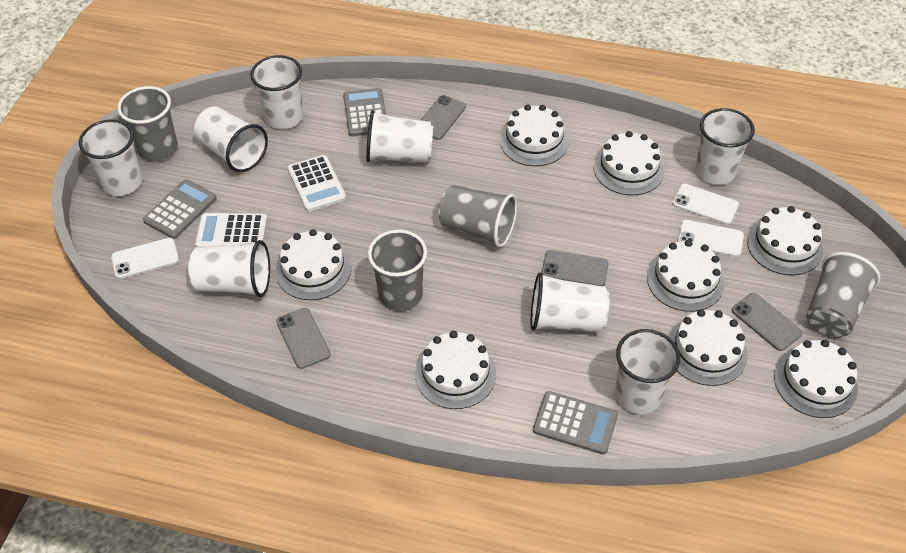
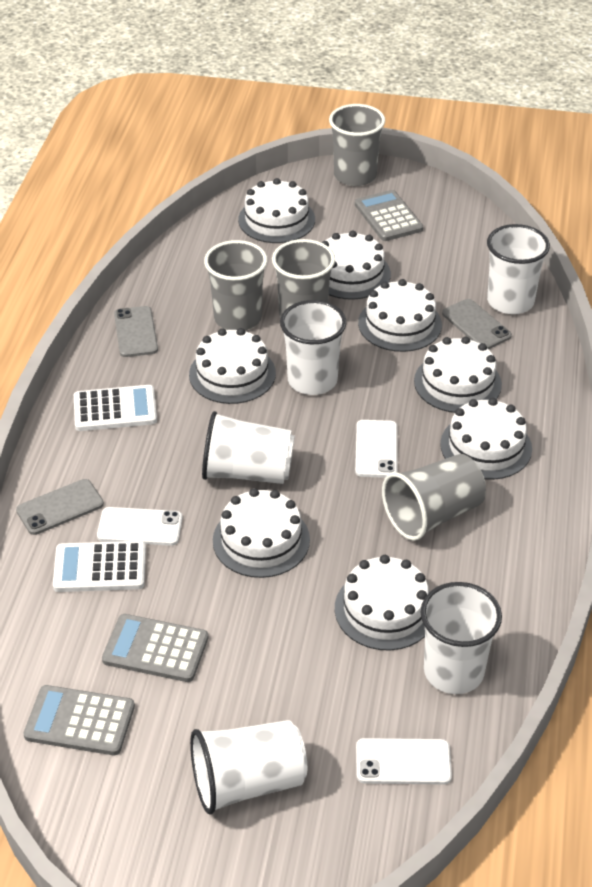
grey phone: 4 -> 3
white cup: 8 -> 5

